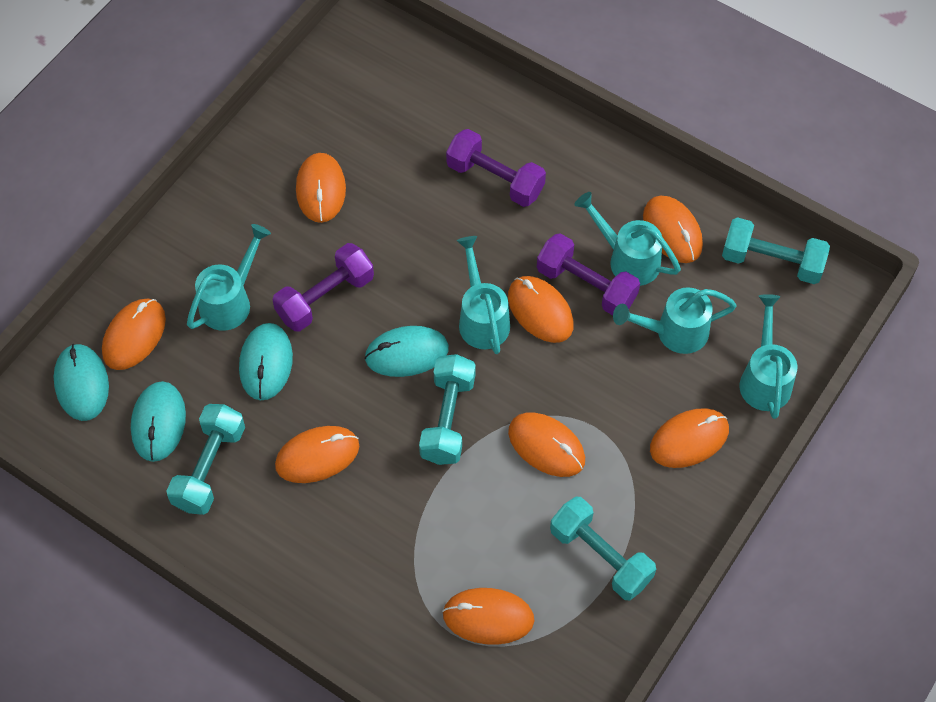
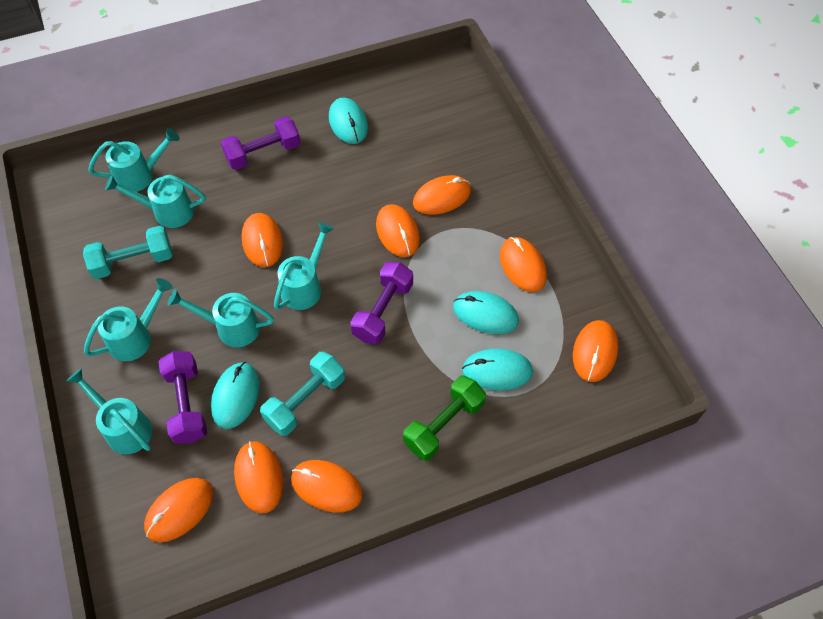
green dumbbell: 0 -> 1
turquoise dumbbell: 4 -> 2
turquoise watering can: 5 -> 6

